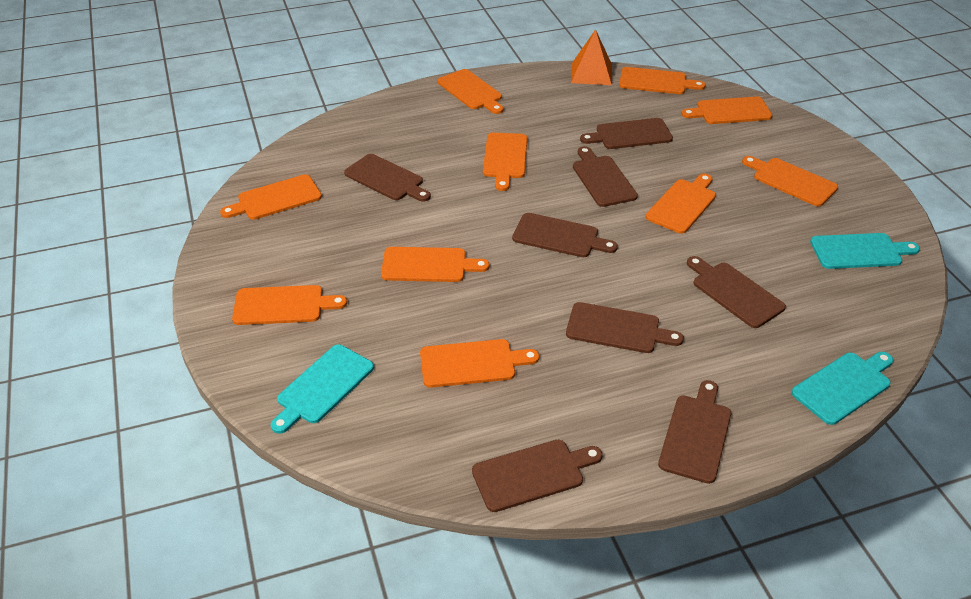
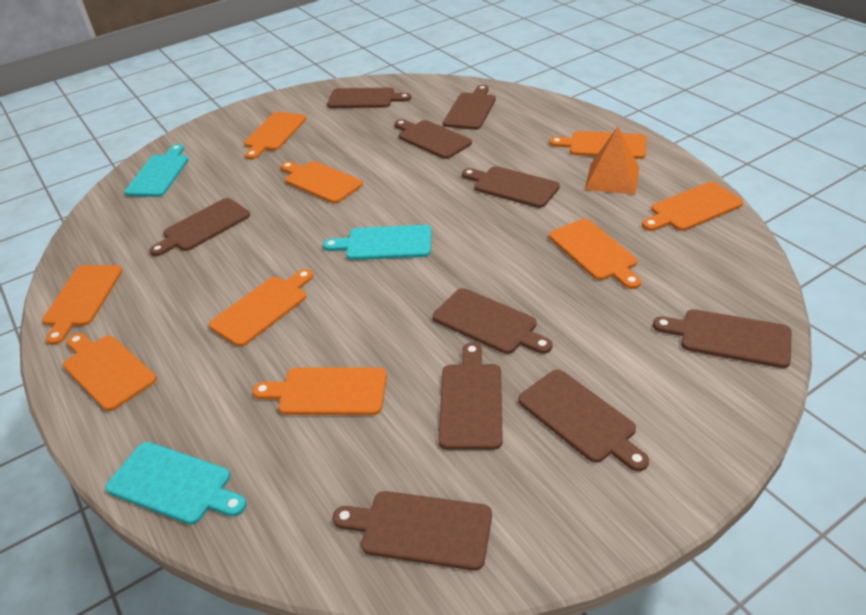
brown cutting board: 8 -> 10
orange cutting board: 10 -> 9

